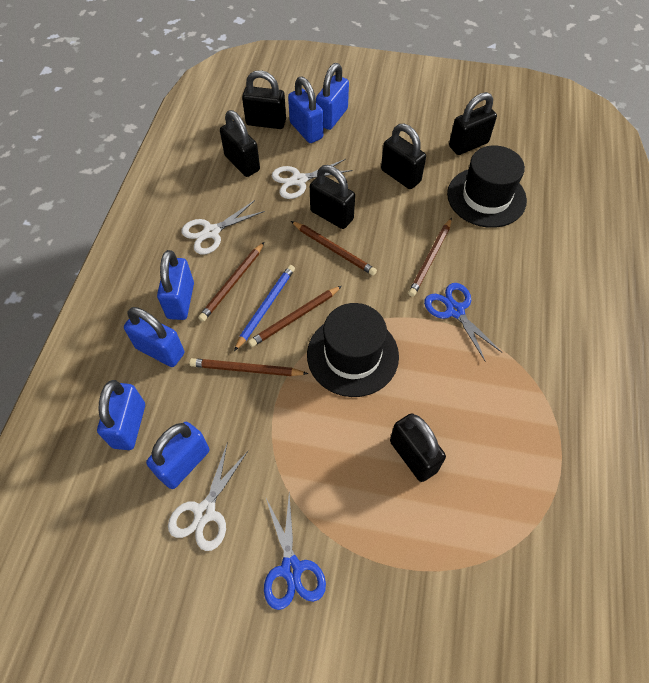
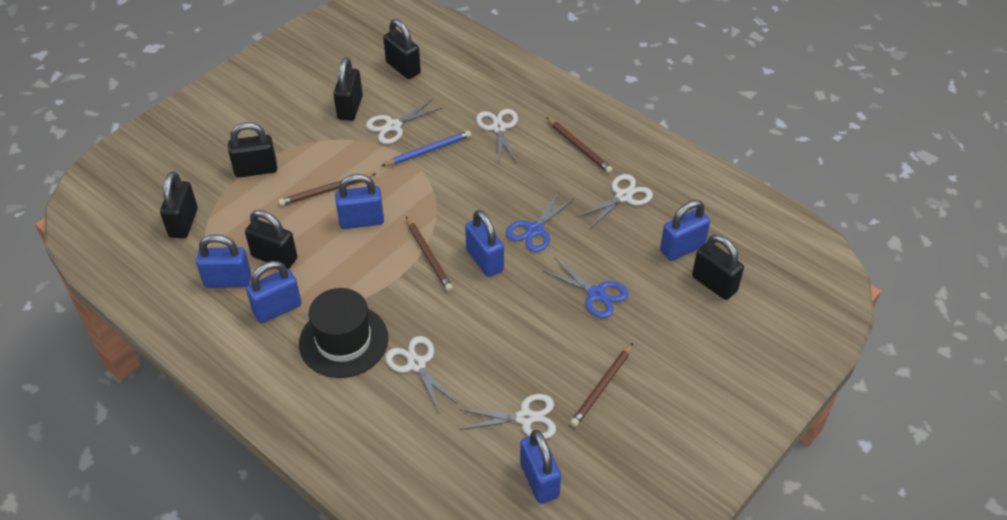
black hat: 2 -> 1
brown pencil: 5 -> 4
white scissors: 3 -> 5

